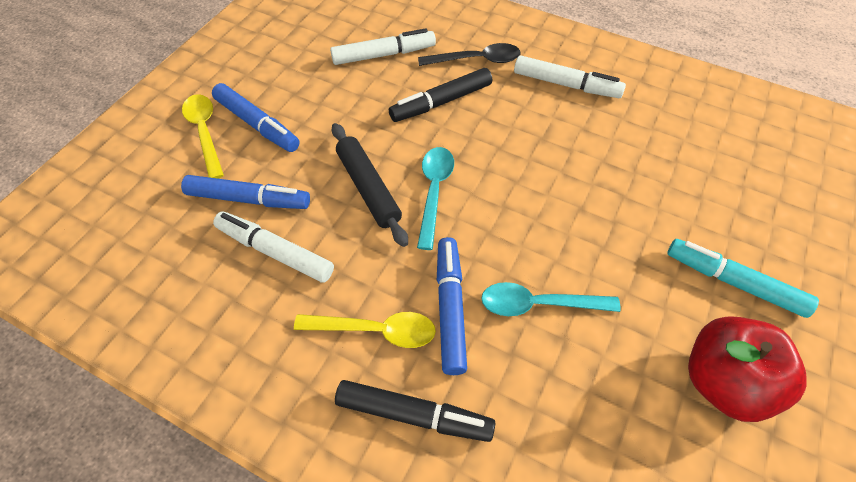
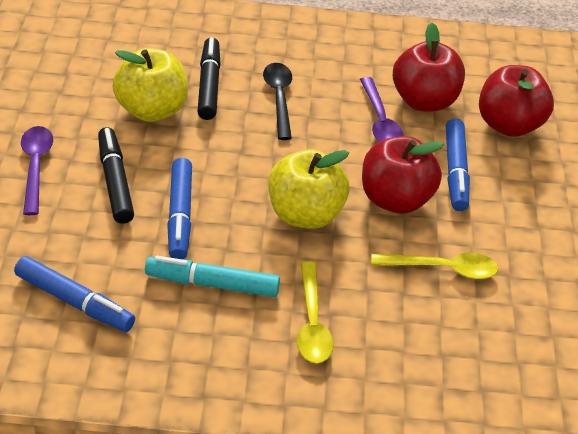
black rolling pin: 1 -> 0
purple spoon: 0 -> 2
red apple: 1 -> 3
turquoise spoon: 2 -> 0
white marker: 3 -> 0
yellow apple: 0 -> 2

